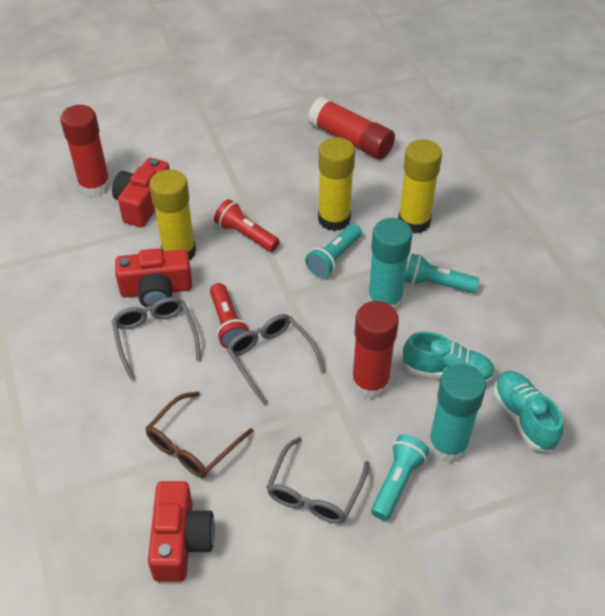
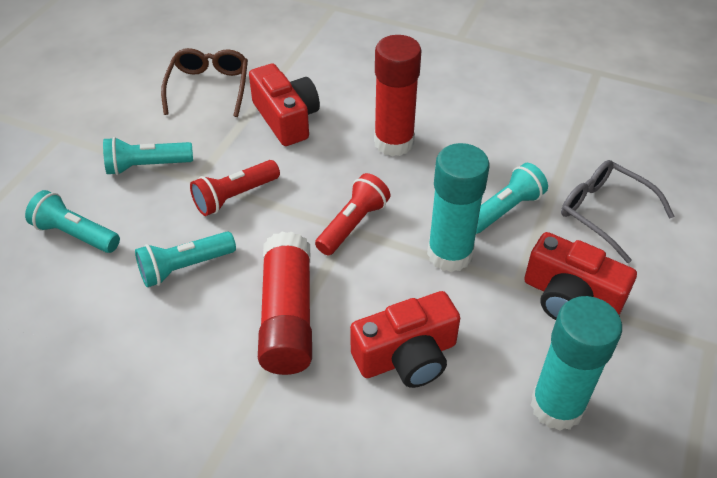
grey glasses: 3 -> 1
red glue stick: 3 -> 2
turquoise flashlight: 3 -> 4
turquoise shoe: 2 -> 0
yellow glue stick: 3 -> 0

